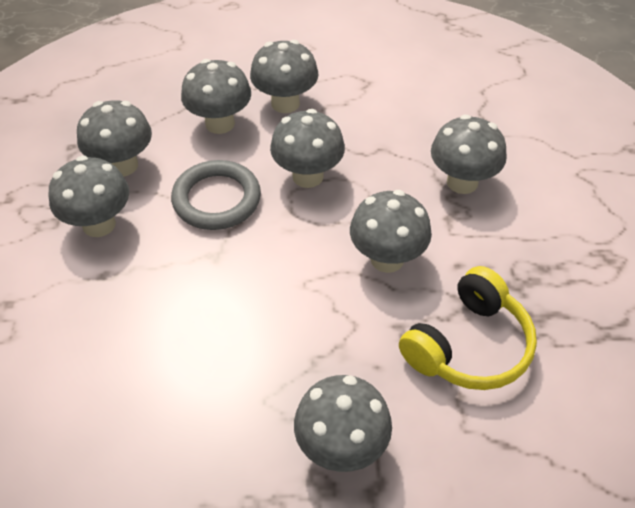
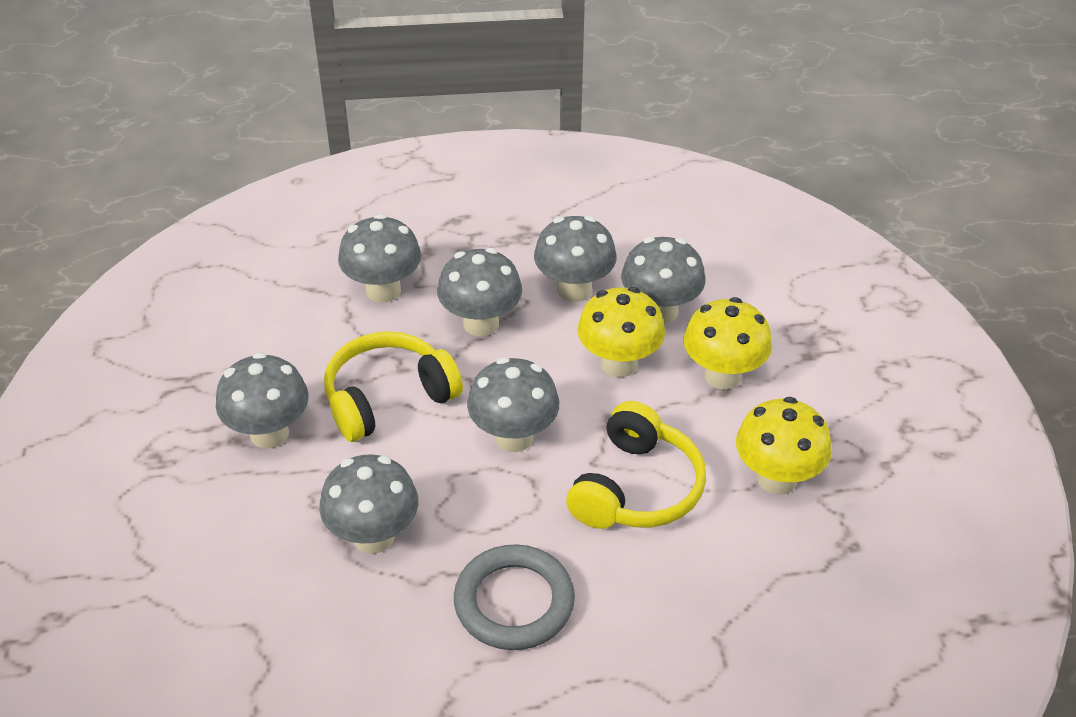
grey mushroom: 8 -> 7
yellow headphones: 1 -> 2
yellow mushroom: 0 -> 3

